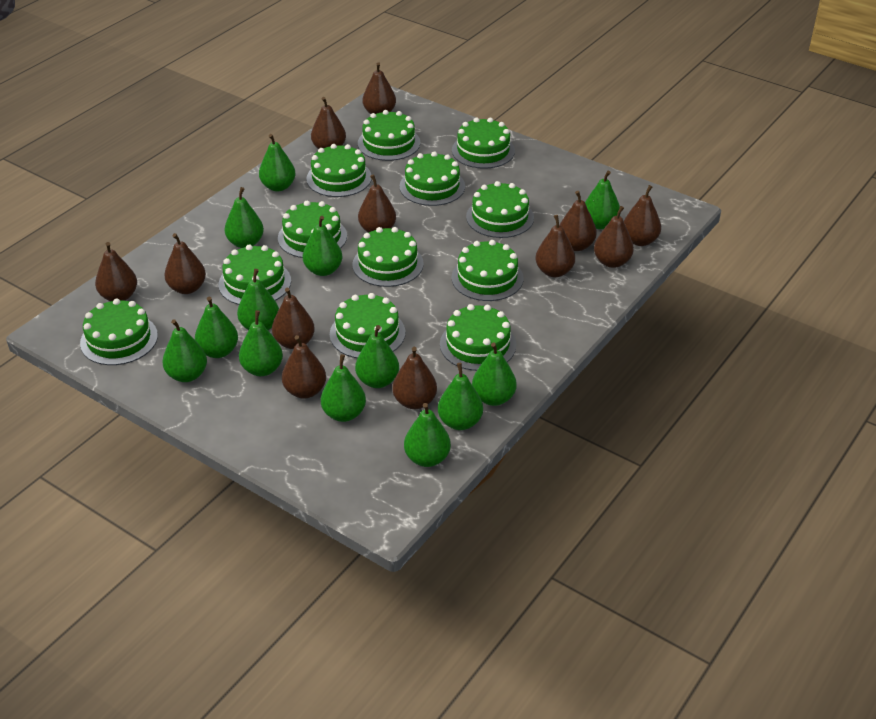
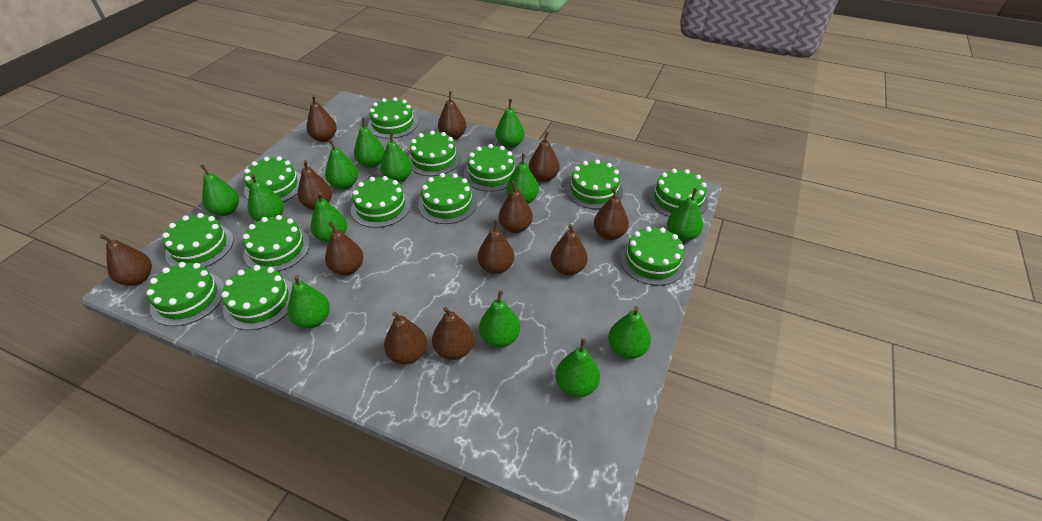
green cake: 12 -> 13

